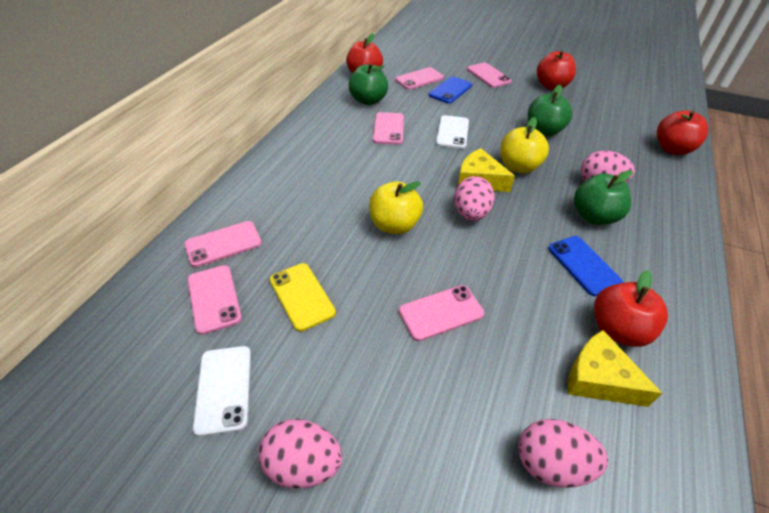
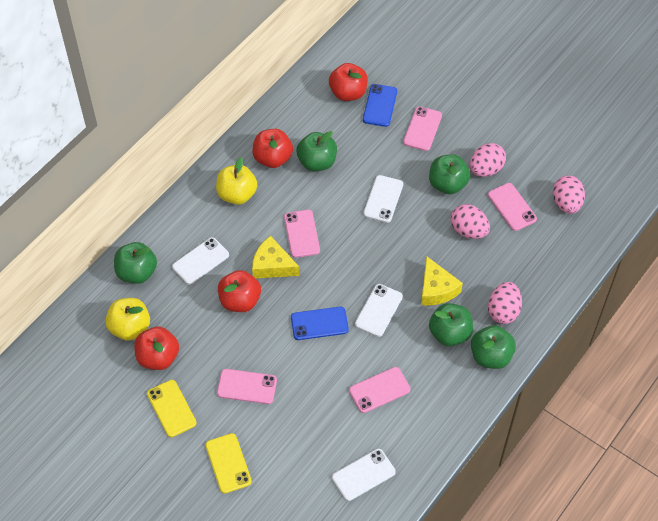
green apple: 3 -> 5
pink phone: 6 -> 5
white phone: 2 -> 4
yellow phone: 1 -> 2

